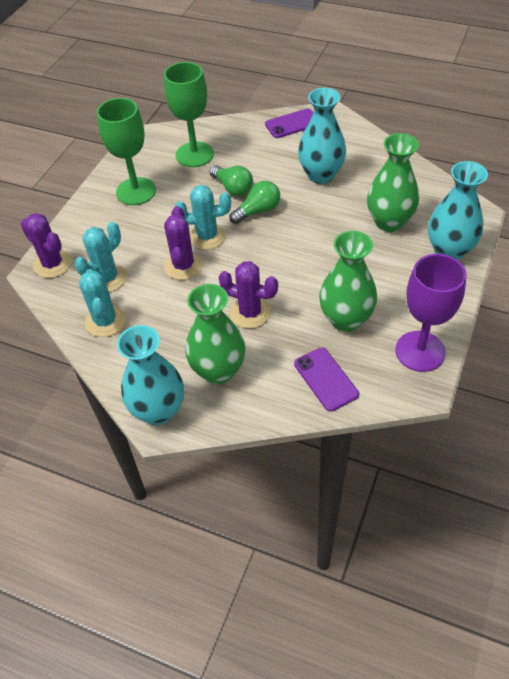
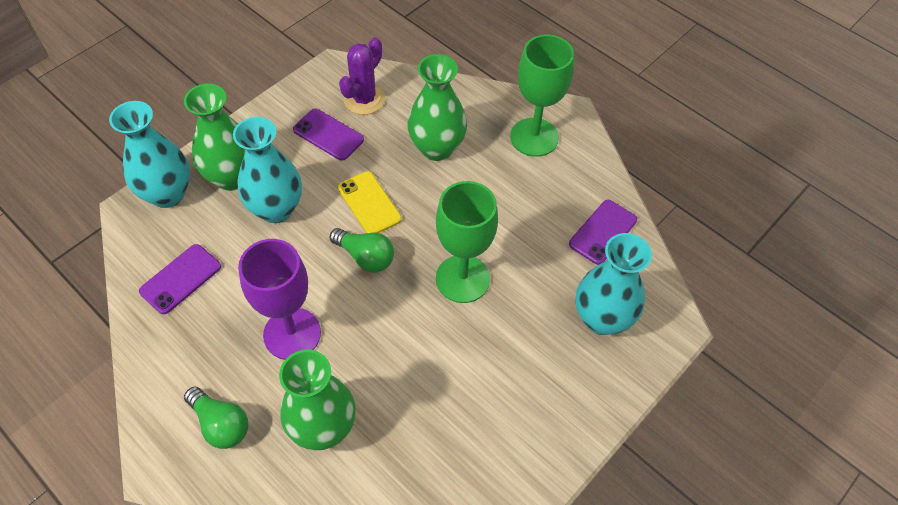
purple cactus: 3 -> 1
purple phone: 2 -> 3
turquoise cactus: 3 -> 0
yellow phone: 0 -> 1

